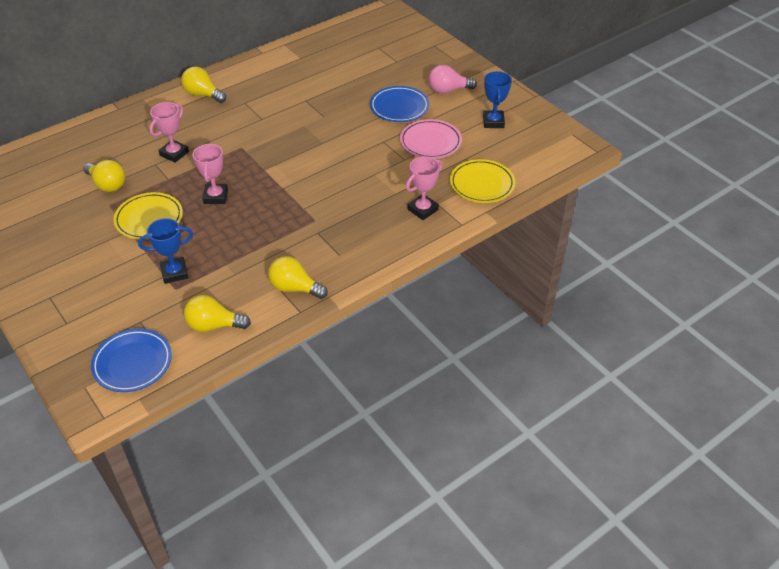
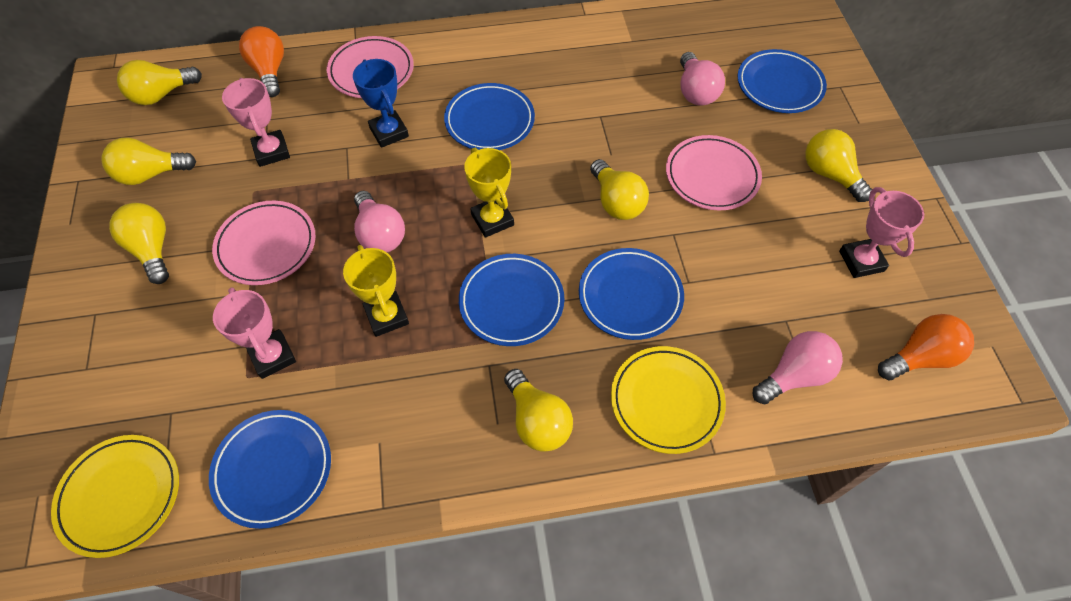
blue plate: 2 -> 5
blue trophy: 2 -> 1
orange light bulb: 0 -> 2
pink light bulb: 1 -> 3
pink plate: 1 -> 3
yellow light bulb: 4 -> 6
yellow trophy: 0 -> 2

